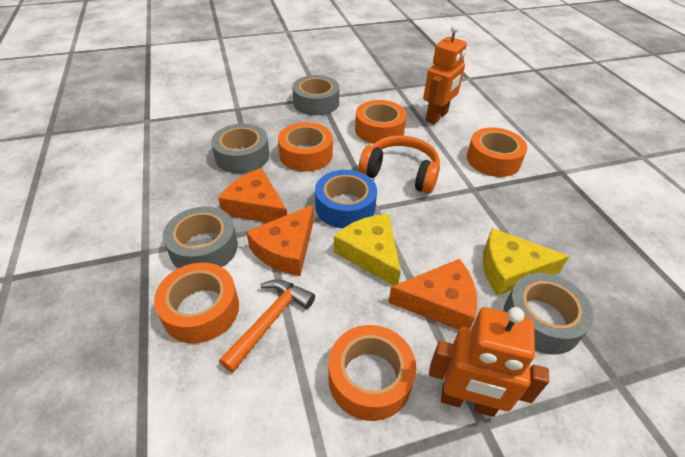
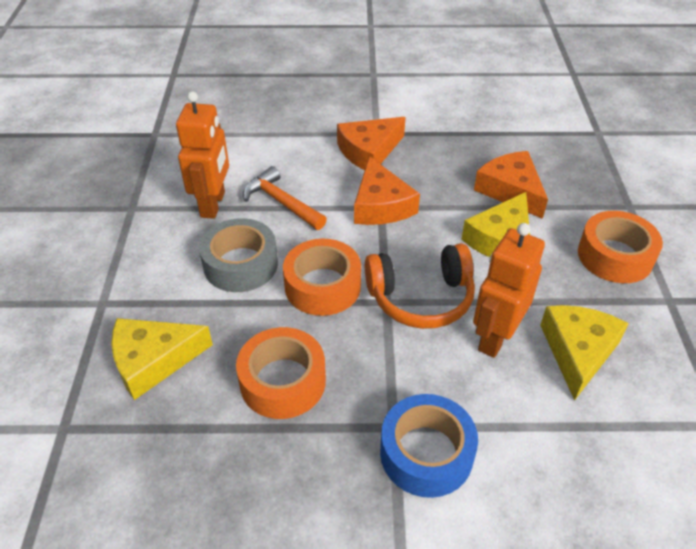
grey tape: 4 -> 1
orange tape: 5 -> 3
yellow cheese: 2 -> 3

